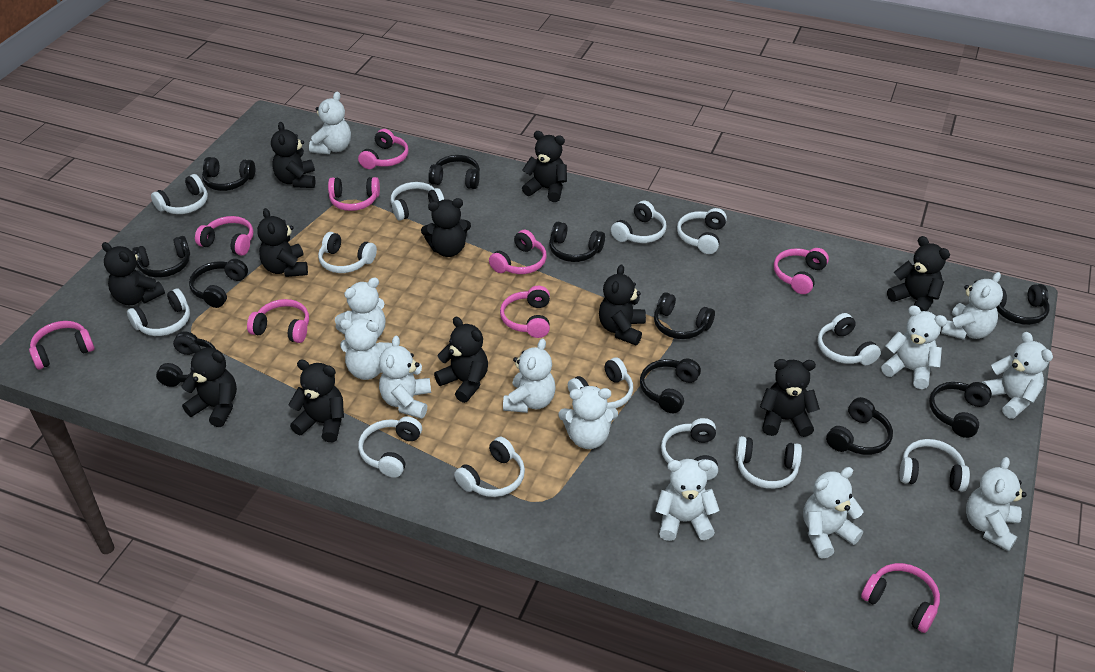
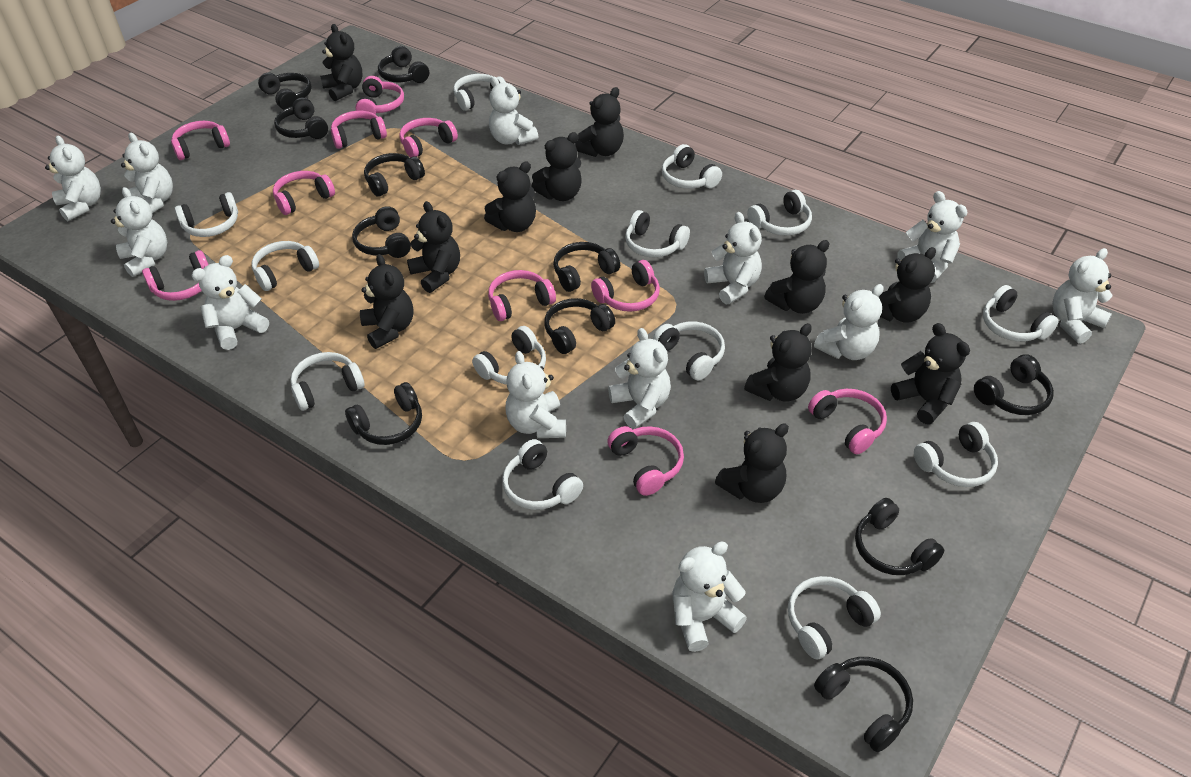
pink headphones: 9 -> 10

